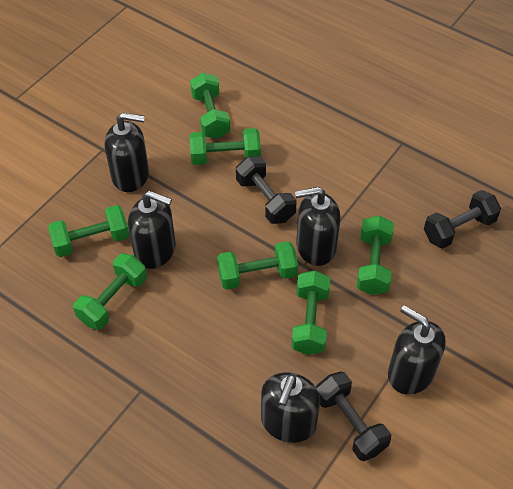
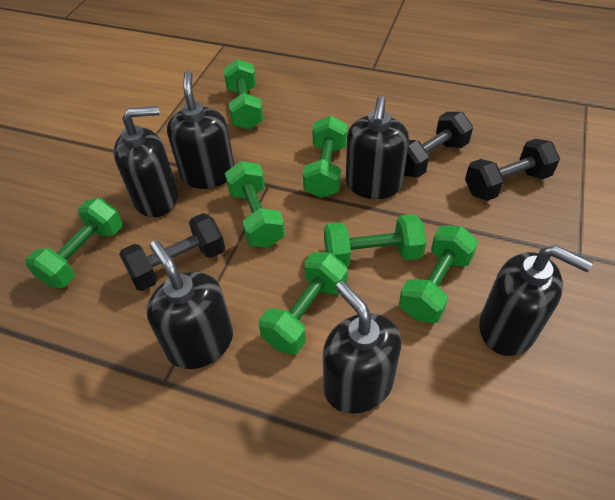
black soap dispenser: 5 -> 6

